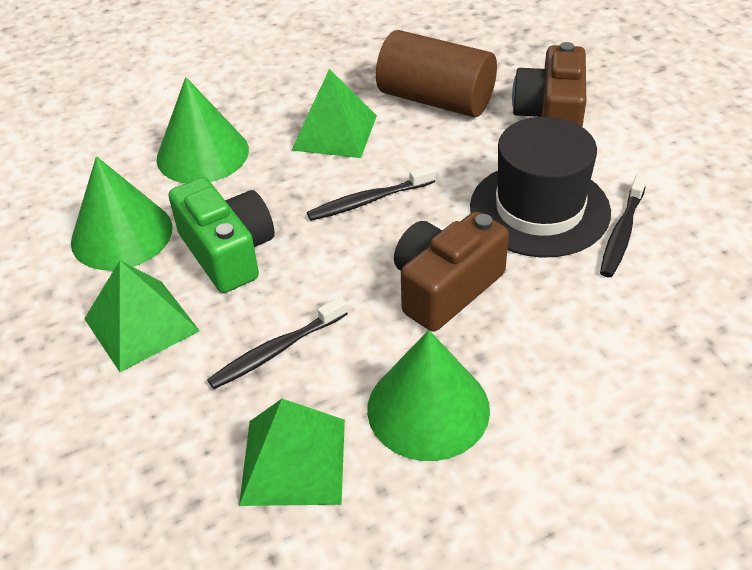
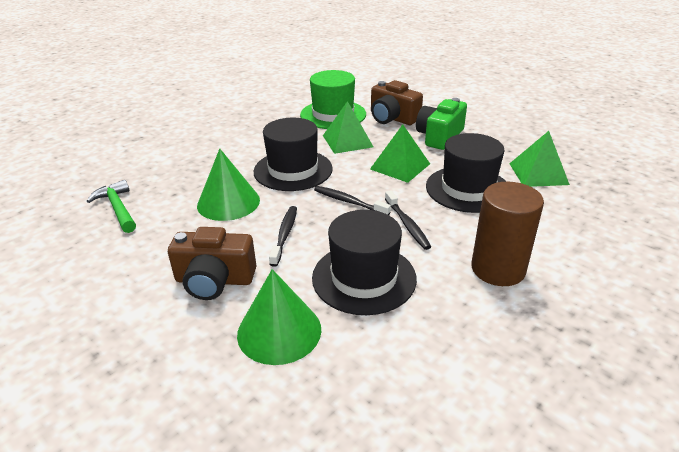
black hat: 1 -> 3
green cone: 3 -> 2
green hammer: 0 -> 1
green hat: 0 -> 1

